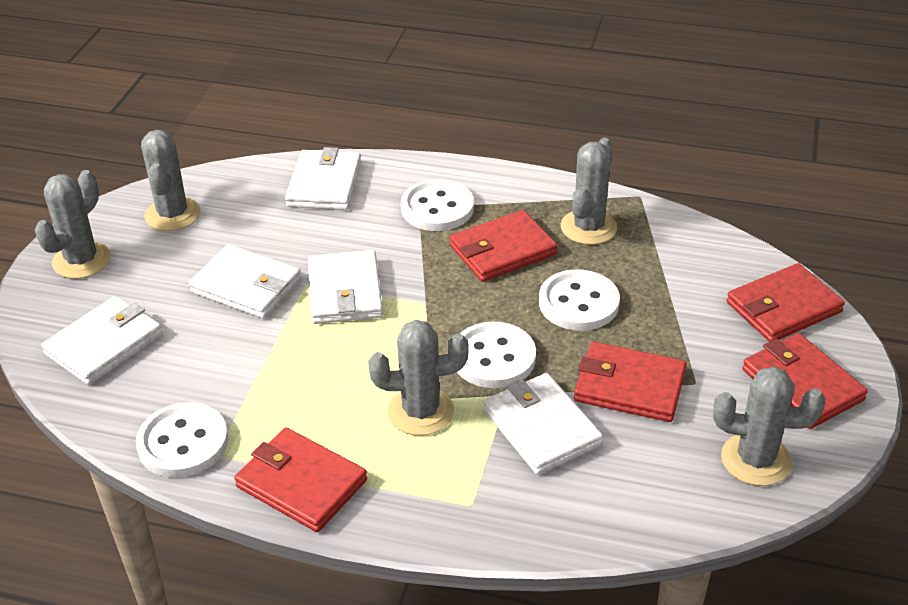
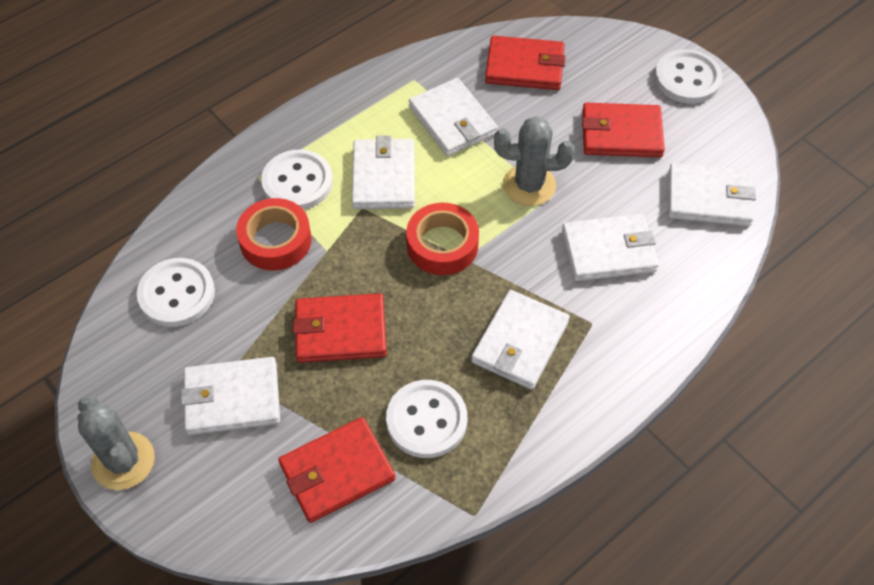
grey cactus: 5 -> 2
red tape: 0 -> 2
red wallet: 5 -> 4
white wallet: 5 -> 6

